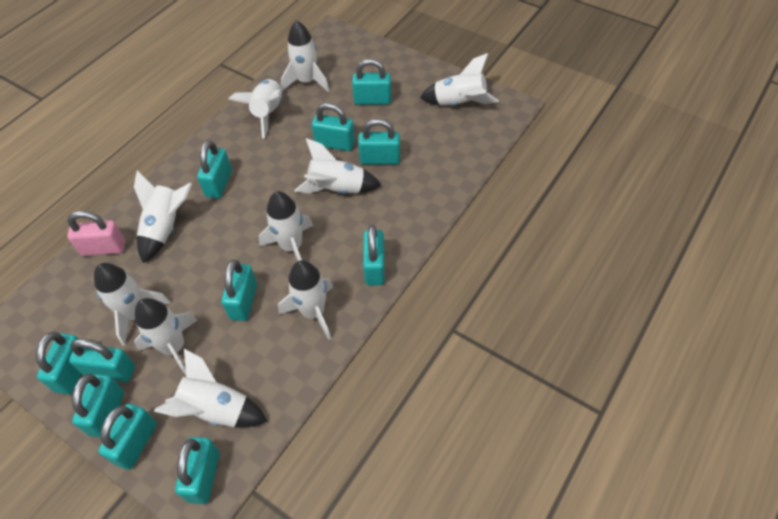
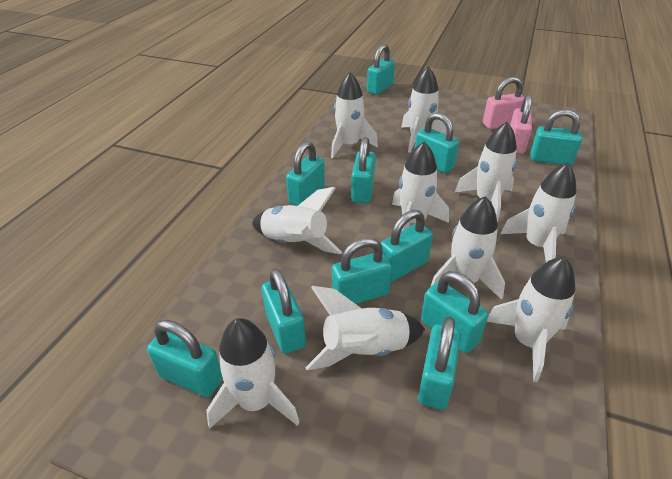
pink padlock: 1 -> 2

